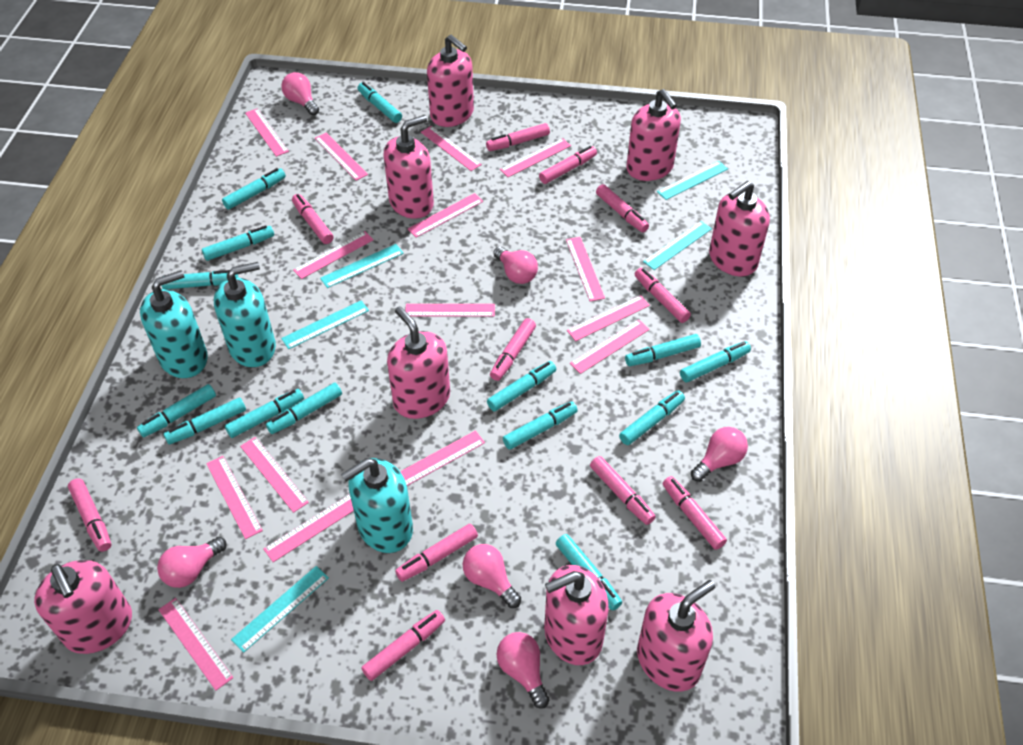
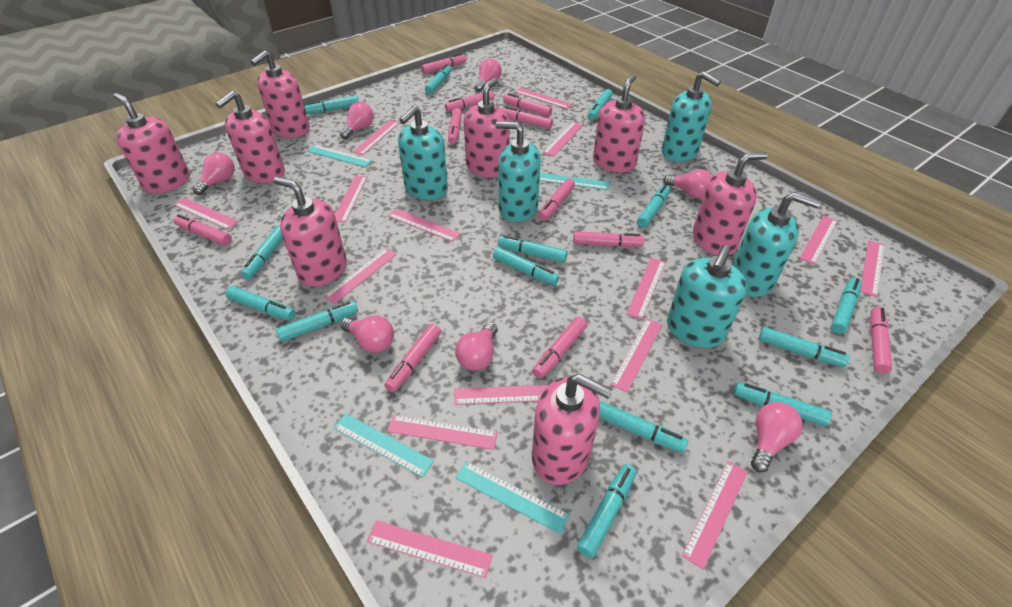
pink light bulb: 6 -> 7
turquoise ruler: 5 -> 4
turquoise soap dispenser: 3 -> 5

